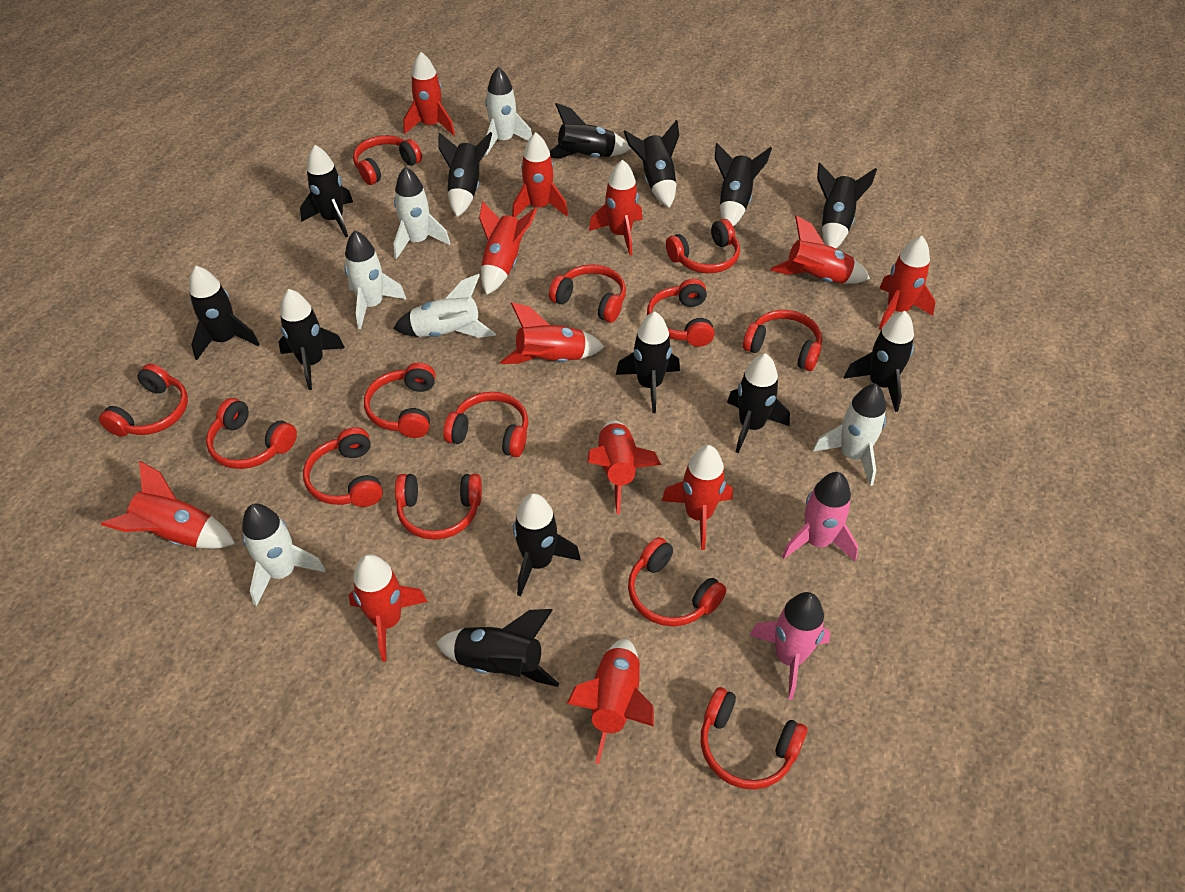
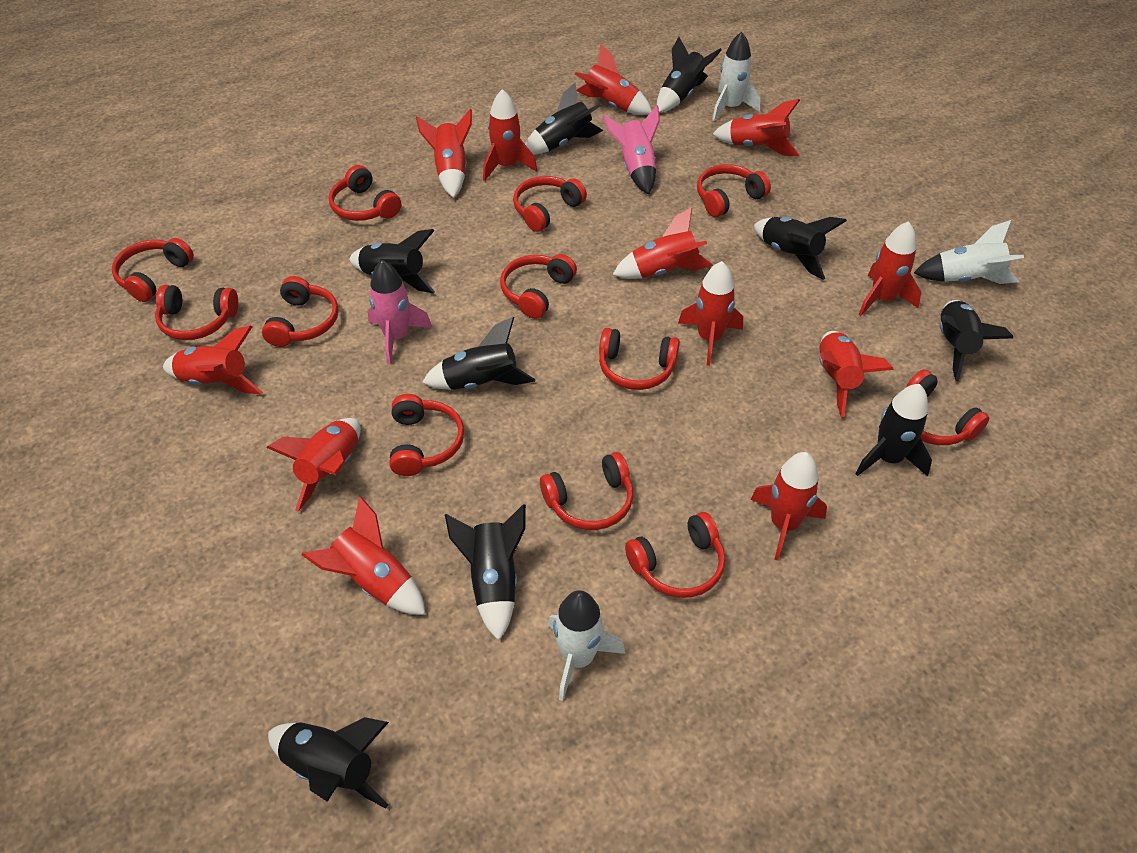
black rocket: 13 -> 9
red headphones: 13 -> 12
white rocket: 6 -> 3

